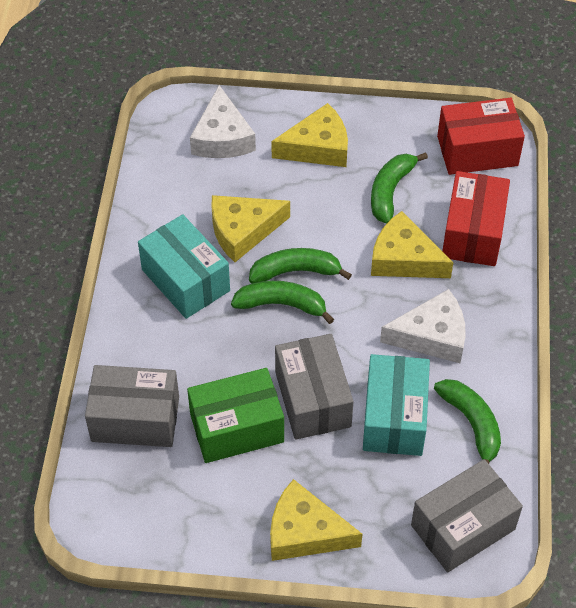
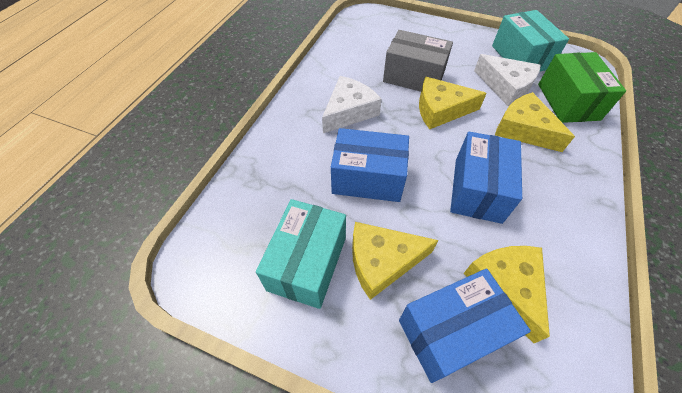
blue box: 0 -> 3
green banana: 4 -> 0
grey box: 3 -> 1
red box: 2 -> 0

